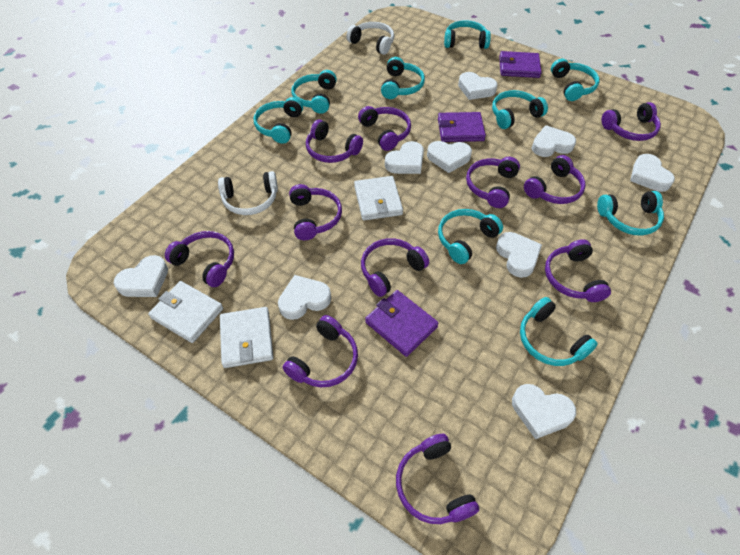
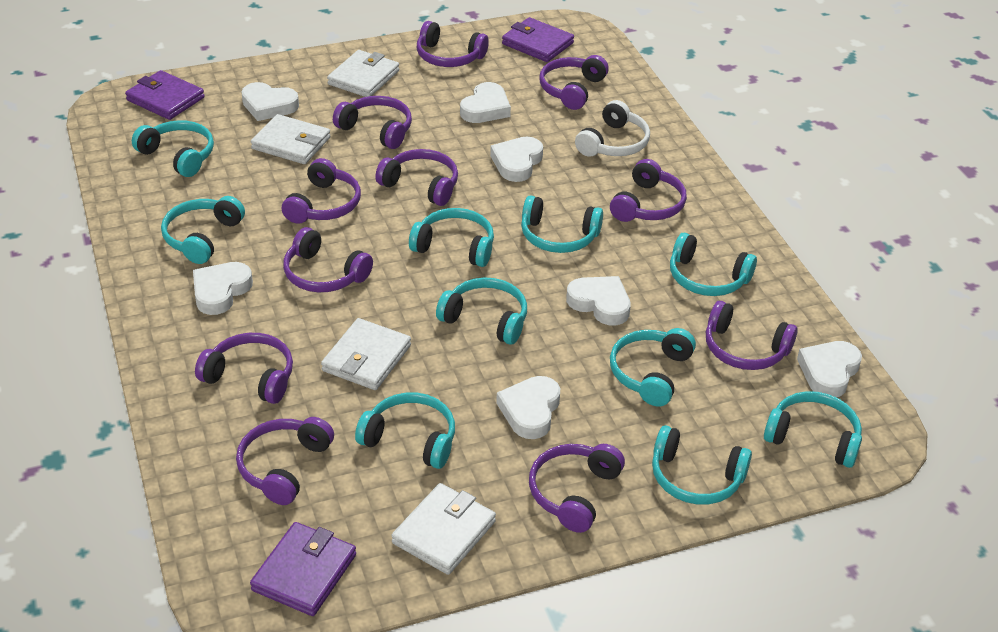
turquoise headphones: 9 -> 10
white headphones: 2 -> 1
white heart: 9 -> 7
white wallet: 3 -> 4

